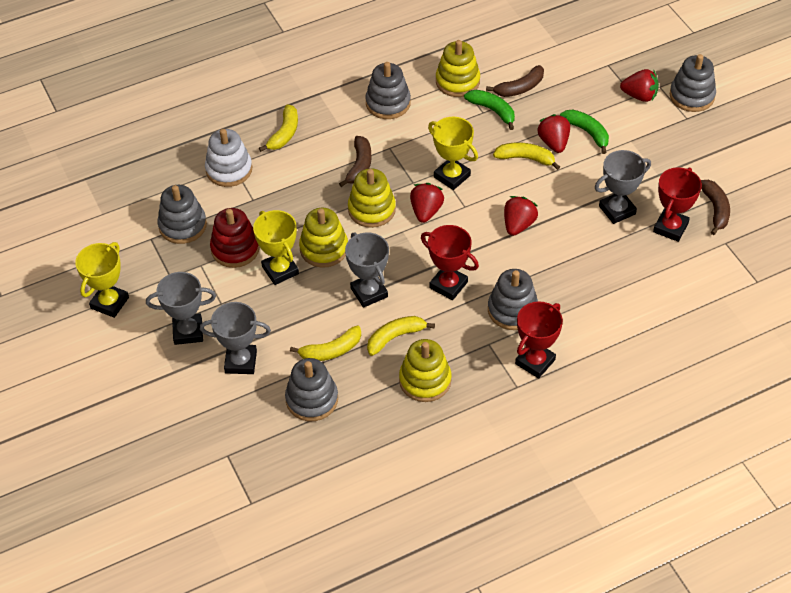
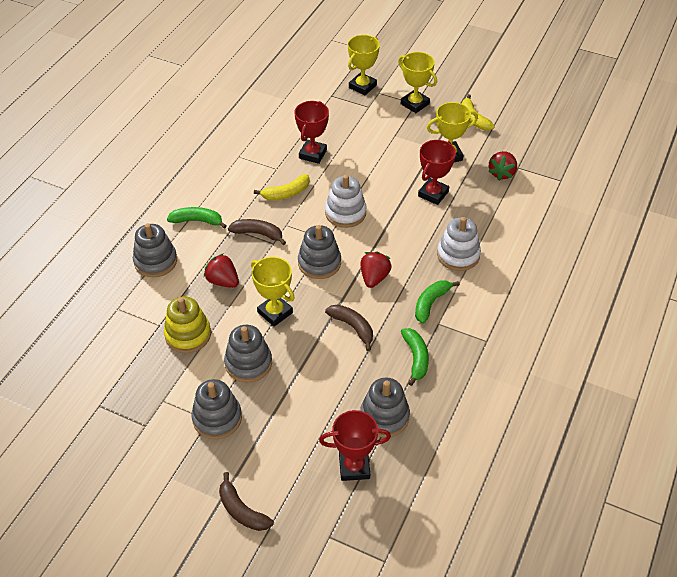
green banana: 2 -> 3
grey trophy: 4 -> 0
red stacking toy: 1 -> 0
red strawberry: 4 -> 3
white stacking toy: 1 -> 2
yellow banana: 4 -> 2
yellow stacking toy: 4 -> 1
yellow trophy: 3 -> 4

